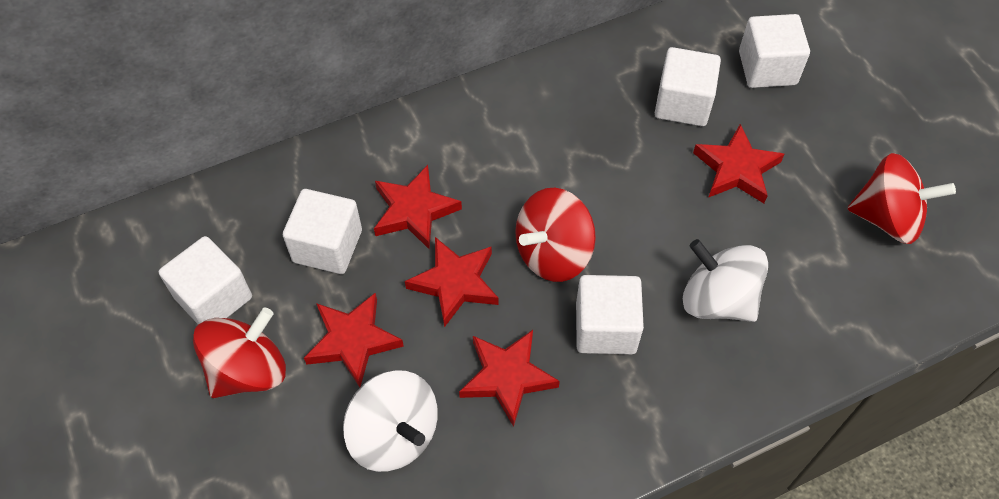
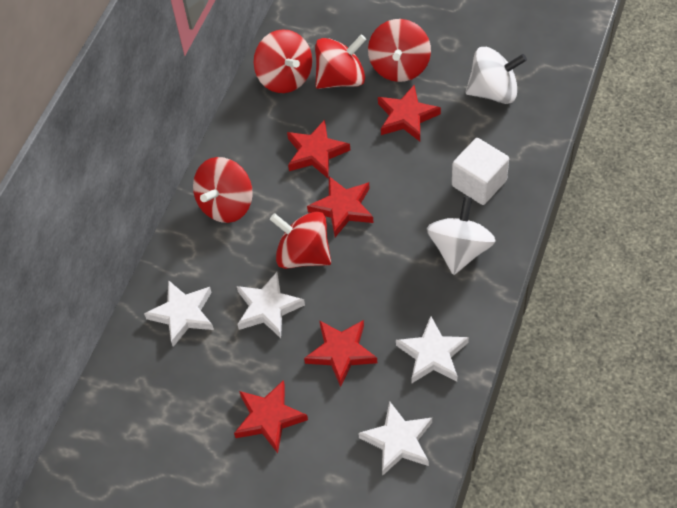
red spinning top: 3 -> 5
white cube: 5 -> 1
white star: 0 -> 4

